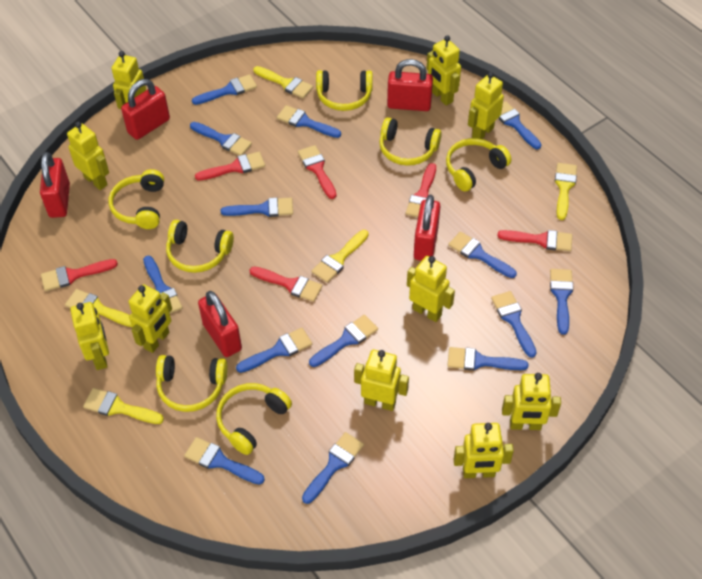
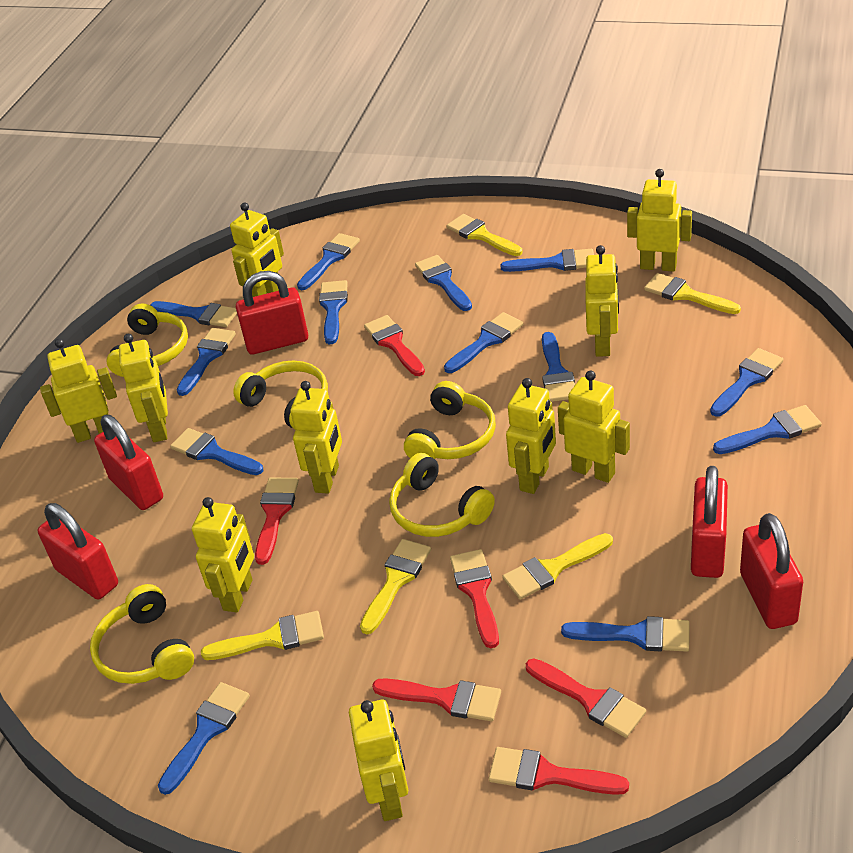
blue brush: 14 -> 13
yellow headphones: 7 -> 5

